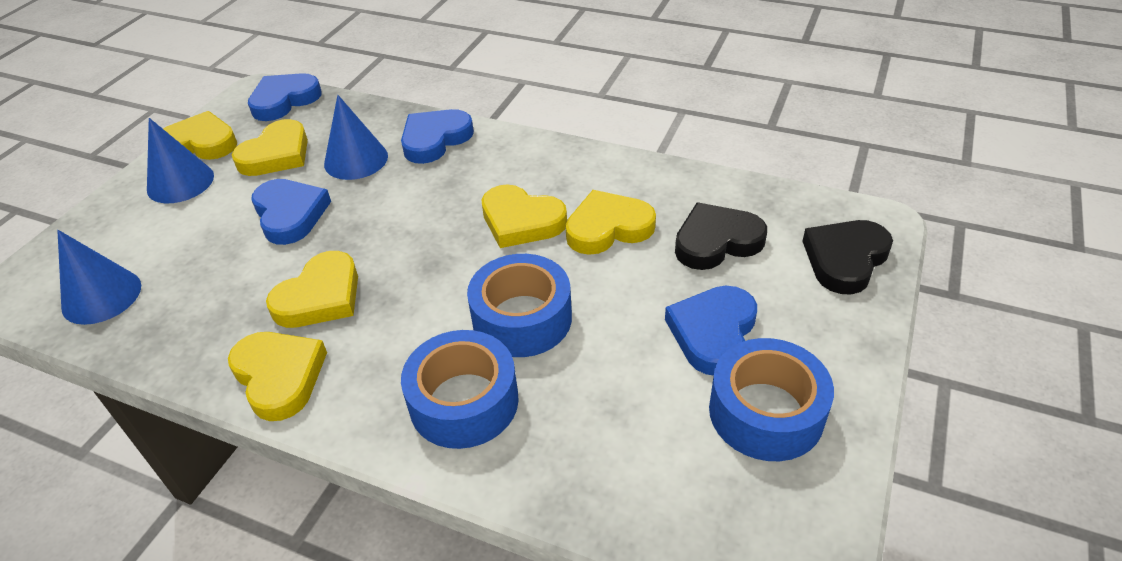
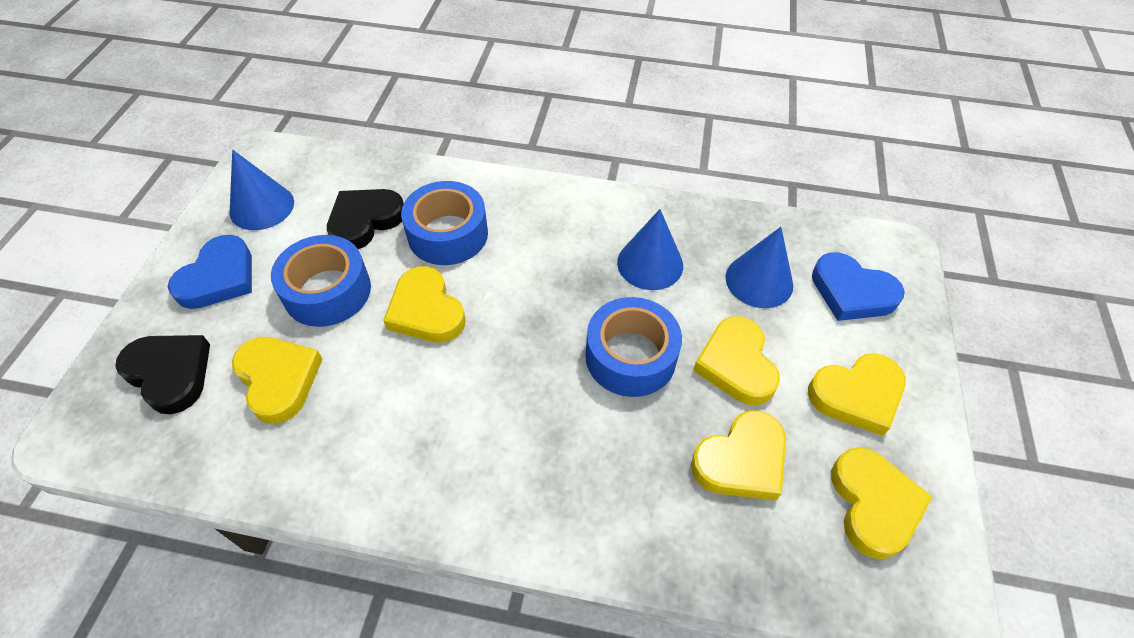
blue heart: 4 -> 2

